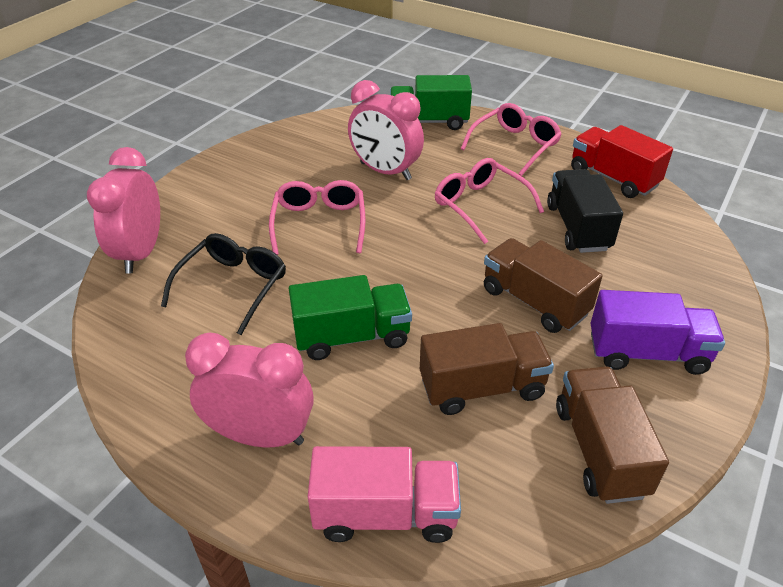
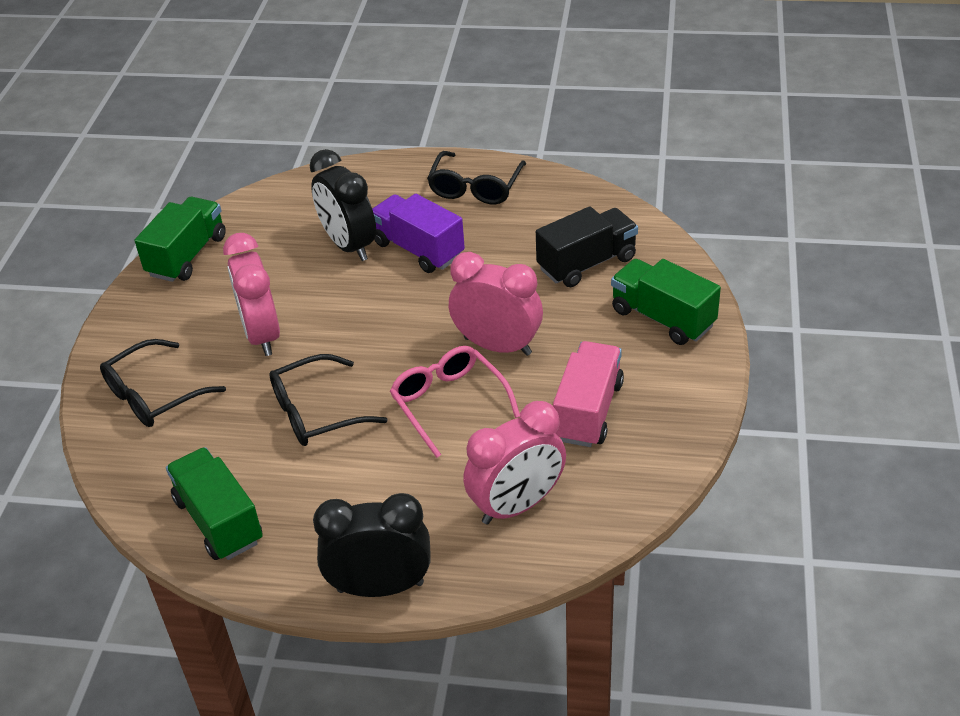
black clock: 0 -> 2
black glasses: 1 -> 3
brown truck: 3 -> 0
green truck: 2 -> 3
pink glasses: 3 -> 1
red truck: 1 -> 0

